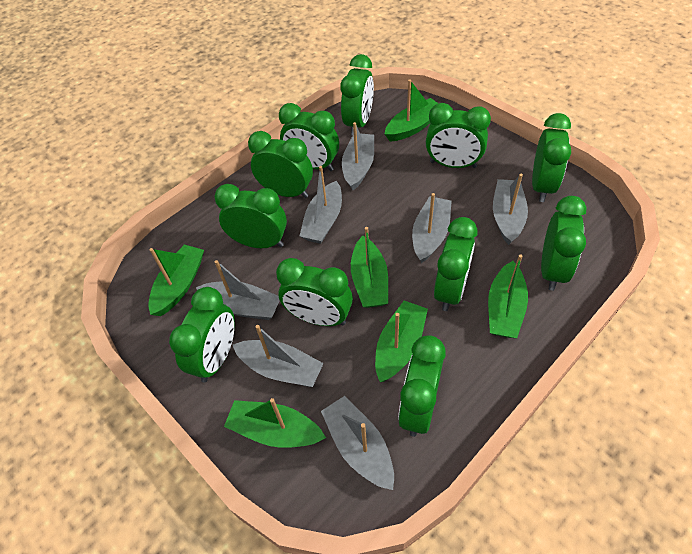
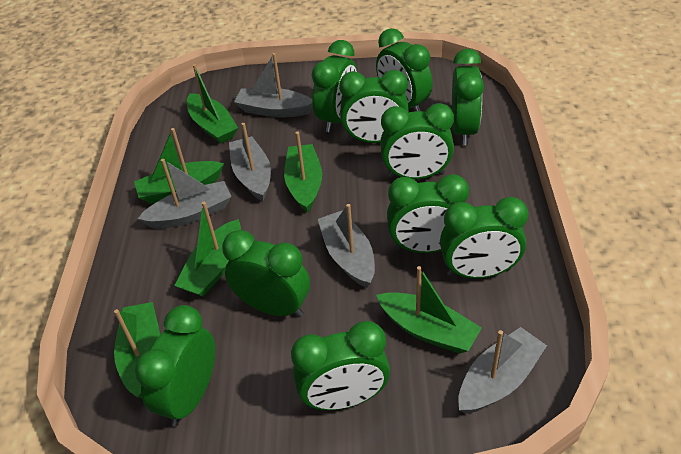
green clock: 11 -> 10
grey boat: 7 -> 5

